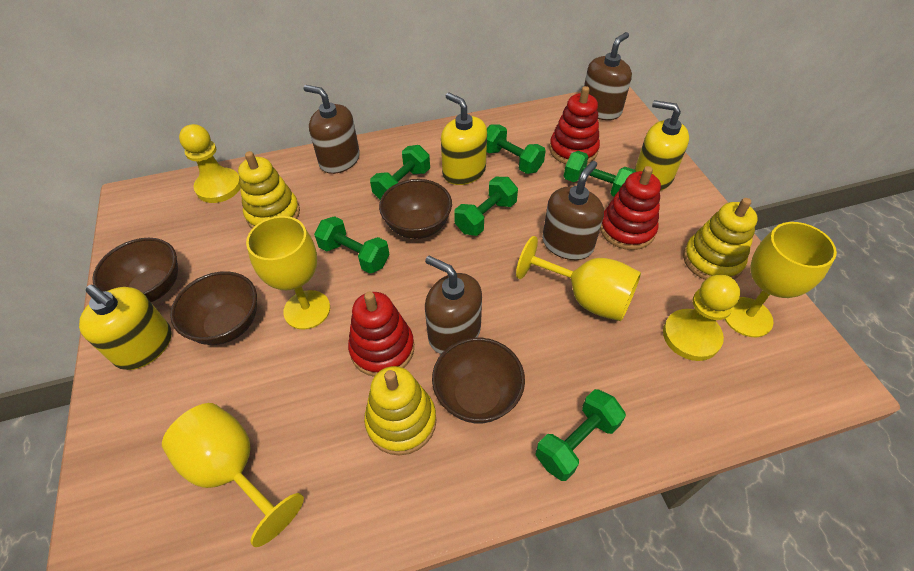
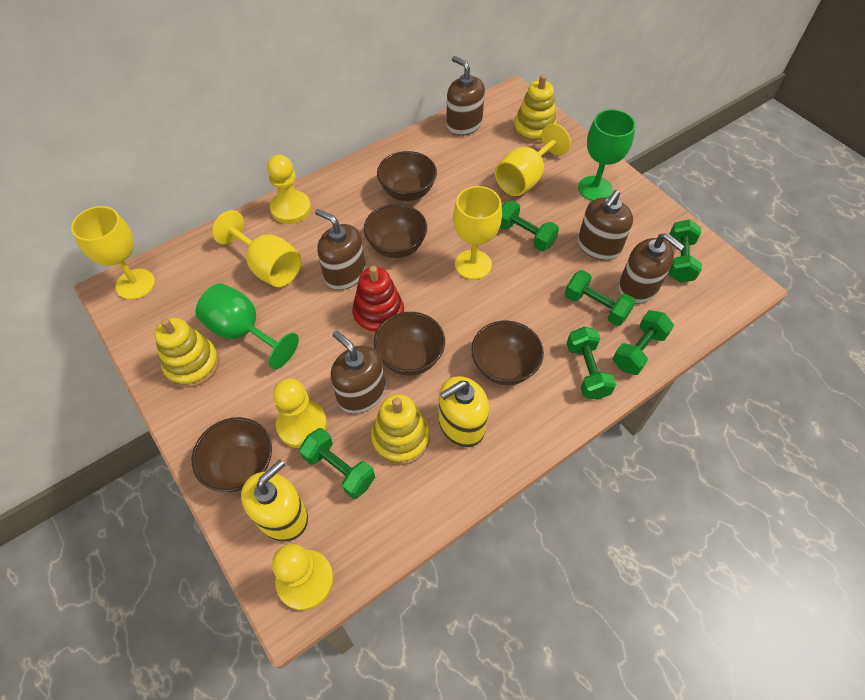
brown bowl: 4 -> 5
brown soap dispenser: 4 -> 5
green goblet: 0 -> 2
red stacking toy: 3 -> 1
yellow pawn: 2 -> 3
yellow soap dispenser: 3 -> 2

